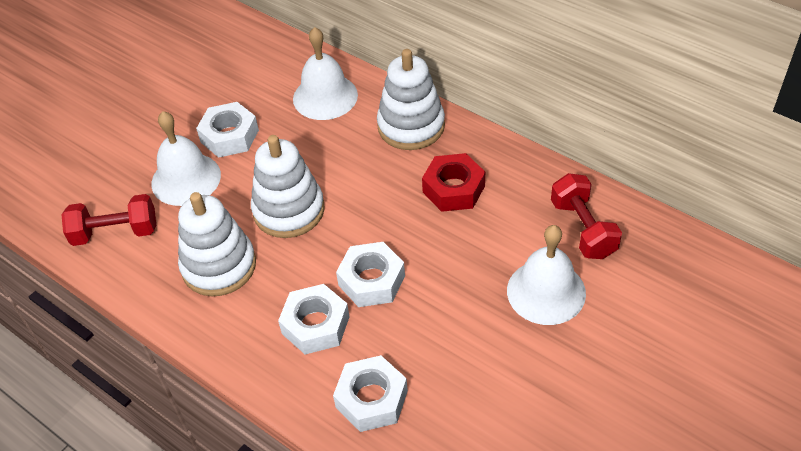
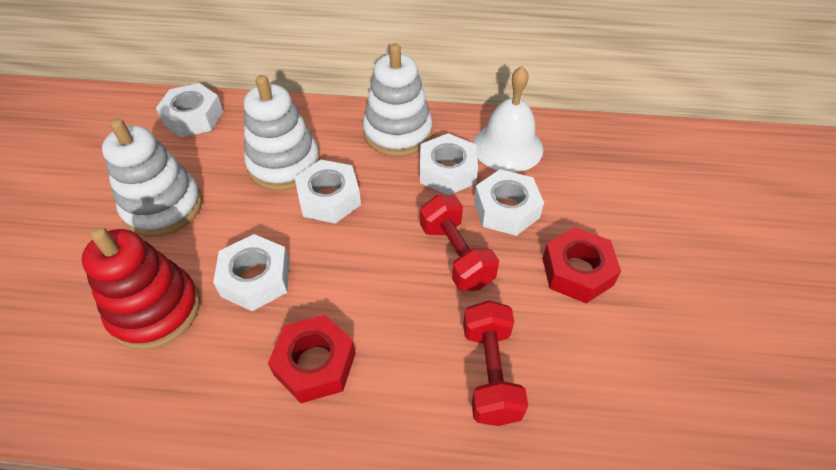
red nut: 1 -> 2
red stacking toy: 0 -> 1
white bell: 3 -> 1
white nut: 4 -> 5

